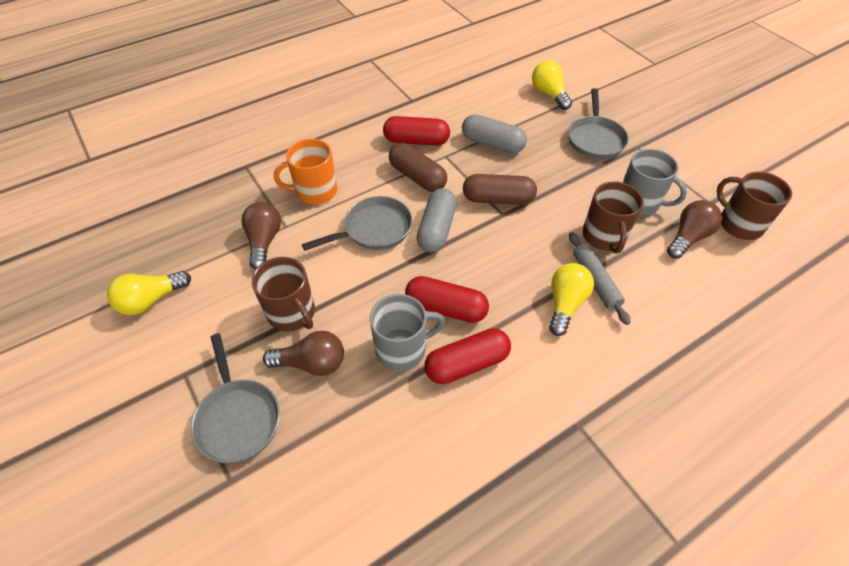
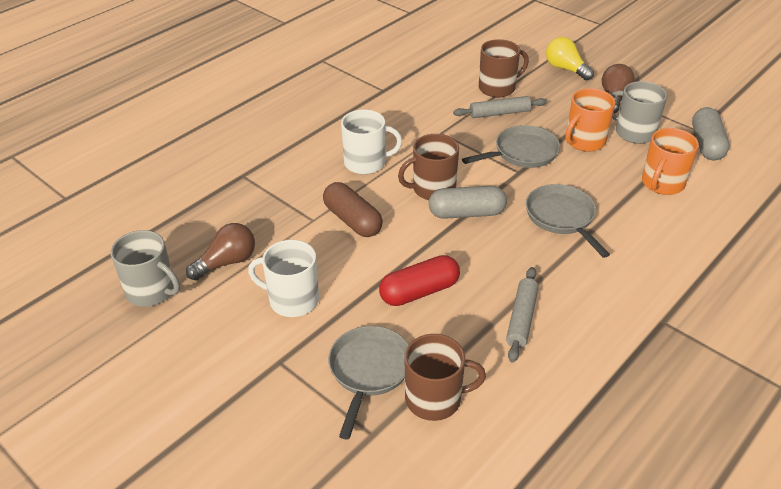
brown capsule: 2 -> 1
brown light bulb: 3 -> 2
grey rolling pin: 1 -> 2
orange mug: 1 -> 2
red capsule: 3 -> 1
white mug: 0 -> 2
yellow light bulb: 3 -> 1

